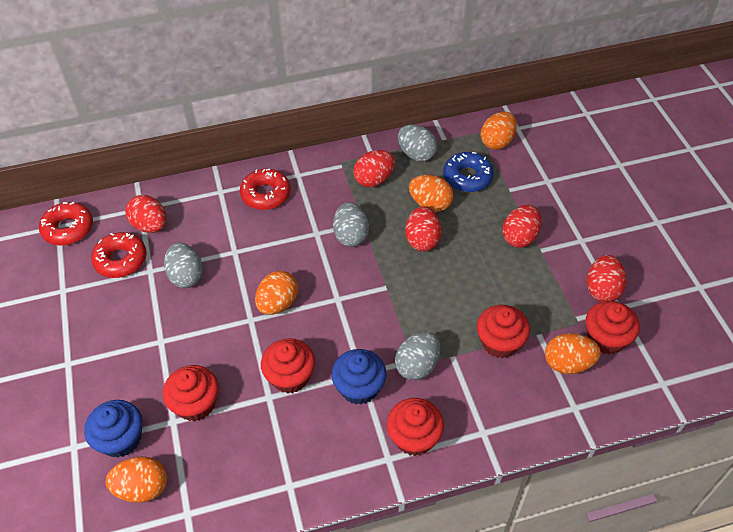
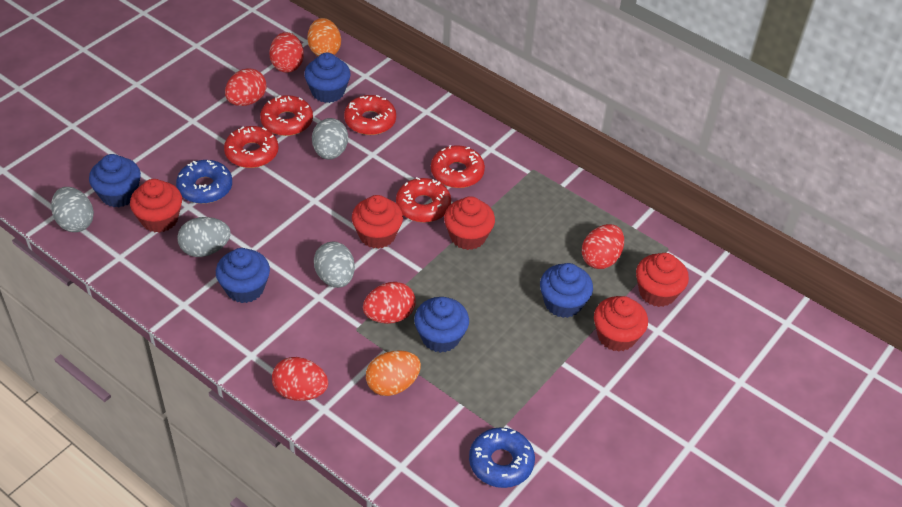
blue cupcake: 2 -> 5
blue donut: 1 -> 2
orange egg: 5 -> 2
red donut: 3 -> 5

